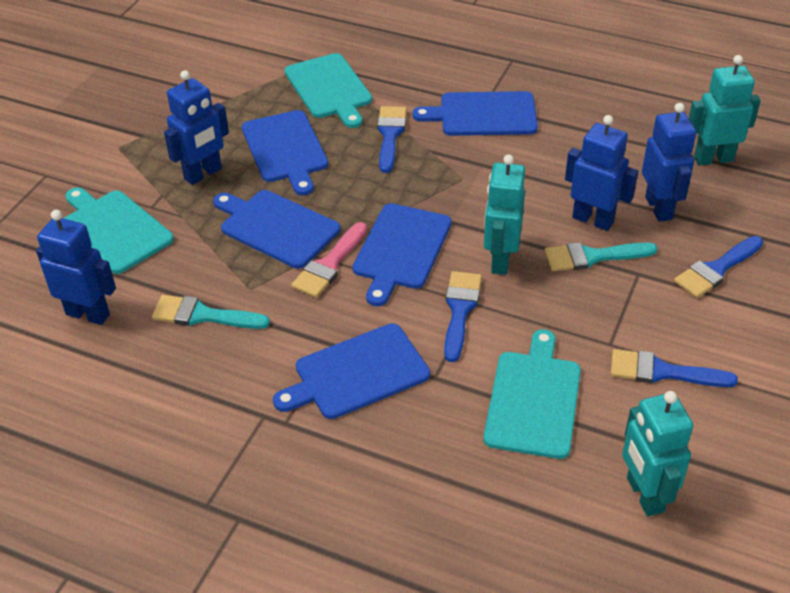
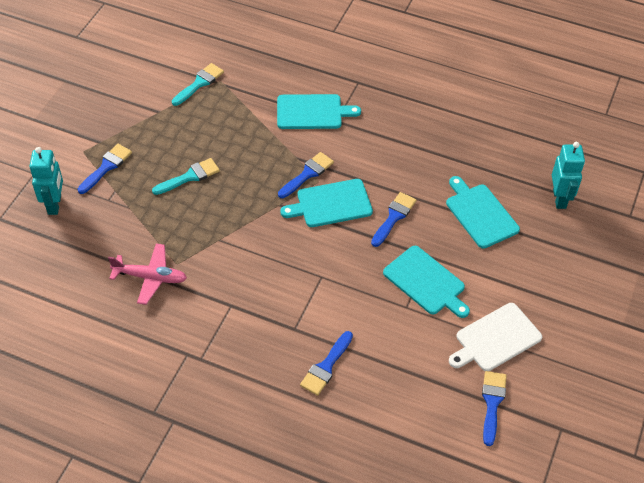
blue brush: 4 -> 5
blue cutting board: 5 -> 0
blue robot: 4 -> 0
pink brush: 1 -> 0
pink plane: 0 -> 1
turquoise cutting board: 3 -> 4
turquoise robot: 3 -> 2
white cutting board: 0 -> 1

